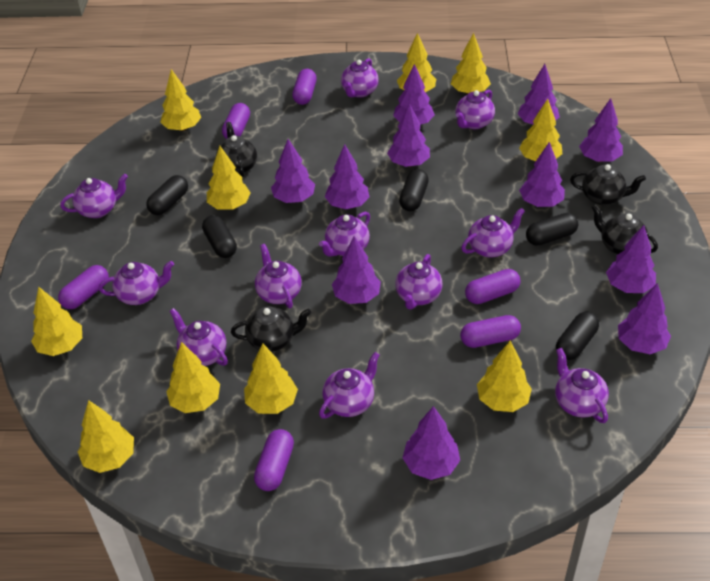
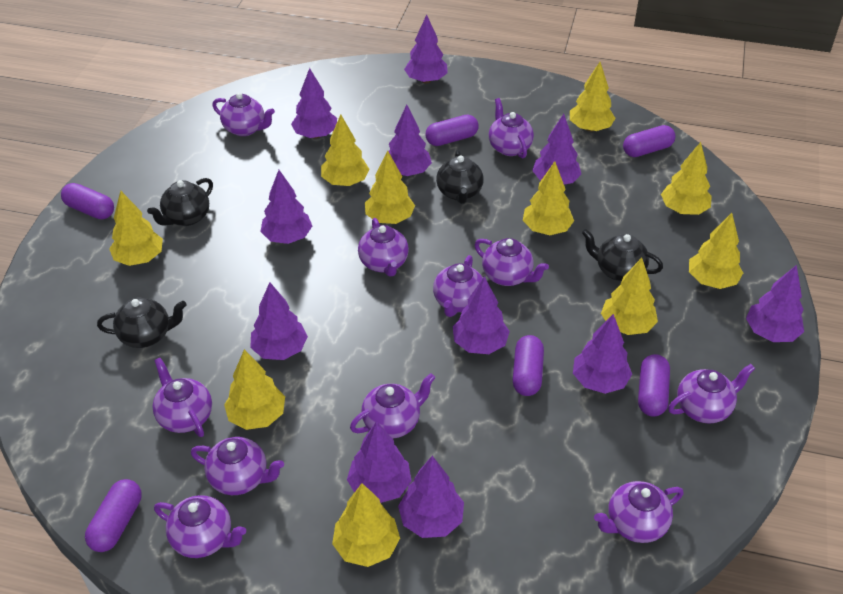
black capsule: 5 -> 0

